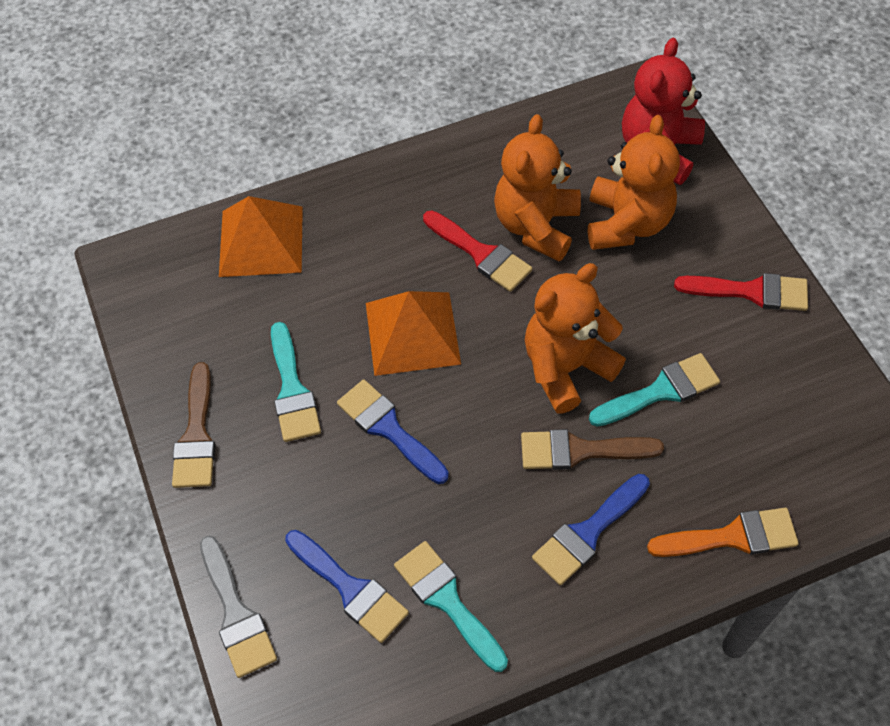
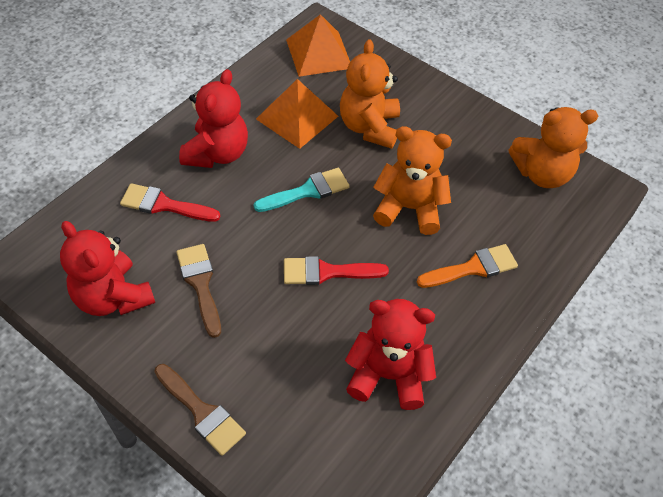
blue brush: 3 -> 0
grey brush: 1 -> 0
red teddy bear: 1 -> 3
turquoise brush: 3 -> 1

